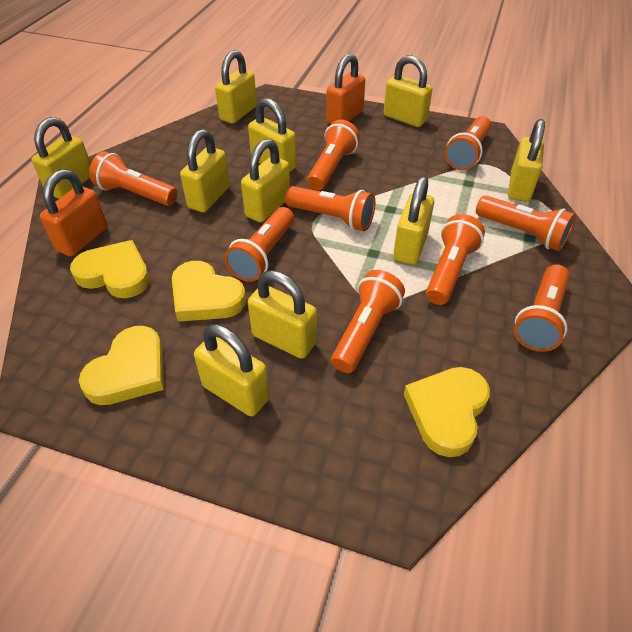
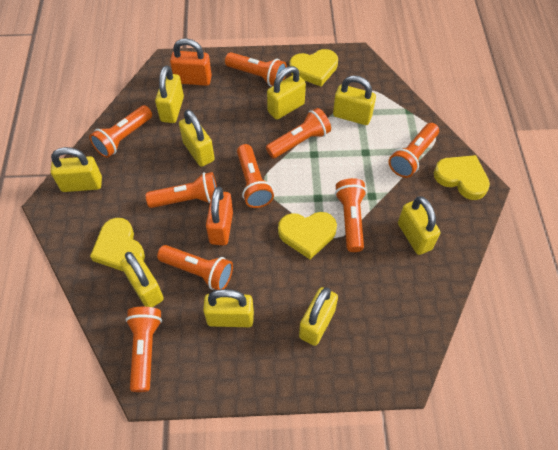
yellow padlock: 10 -> 9

